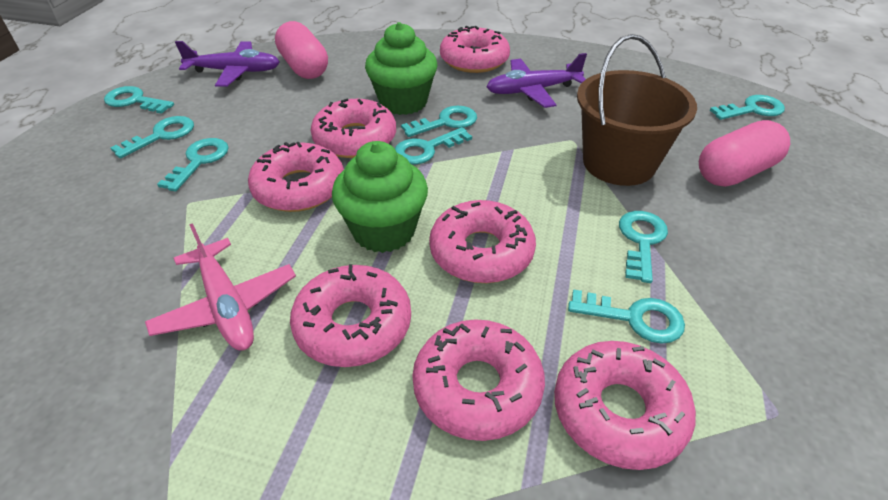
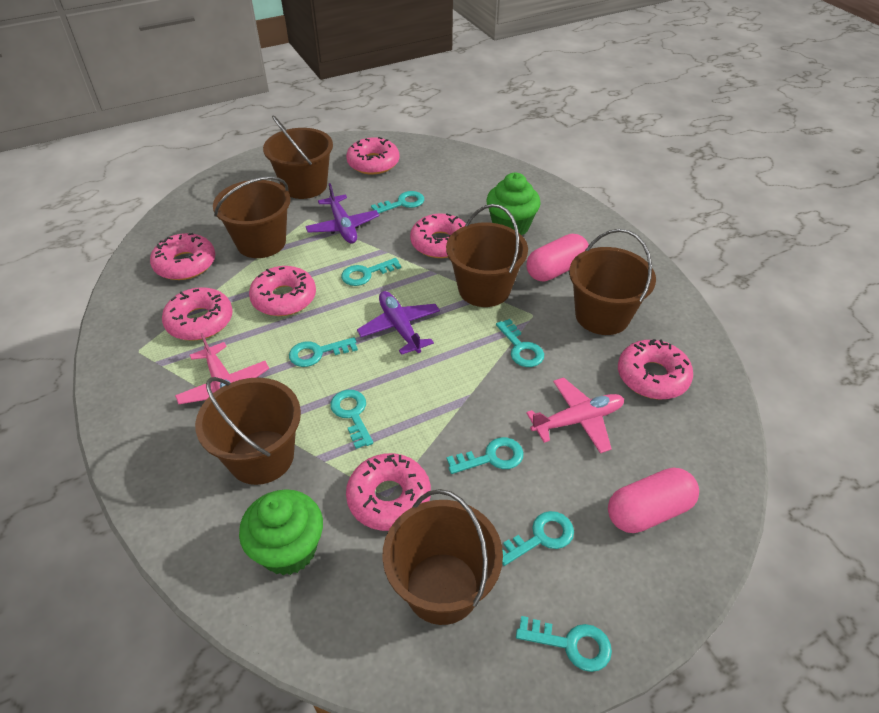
brown bucket: 1 -> 6
pink plane: 1 -> 2

